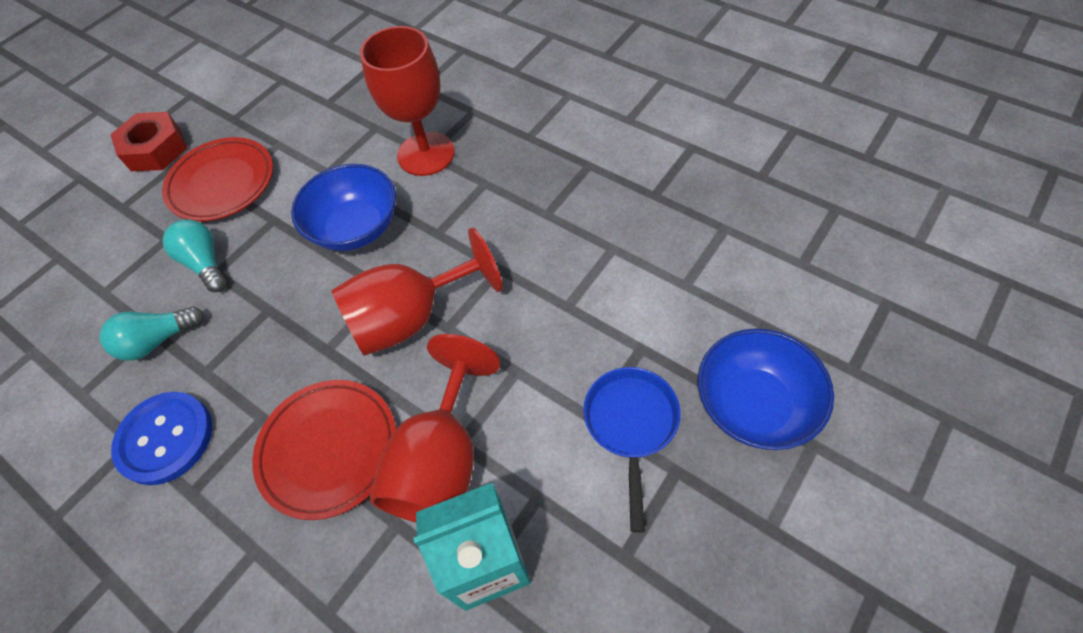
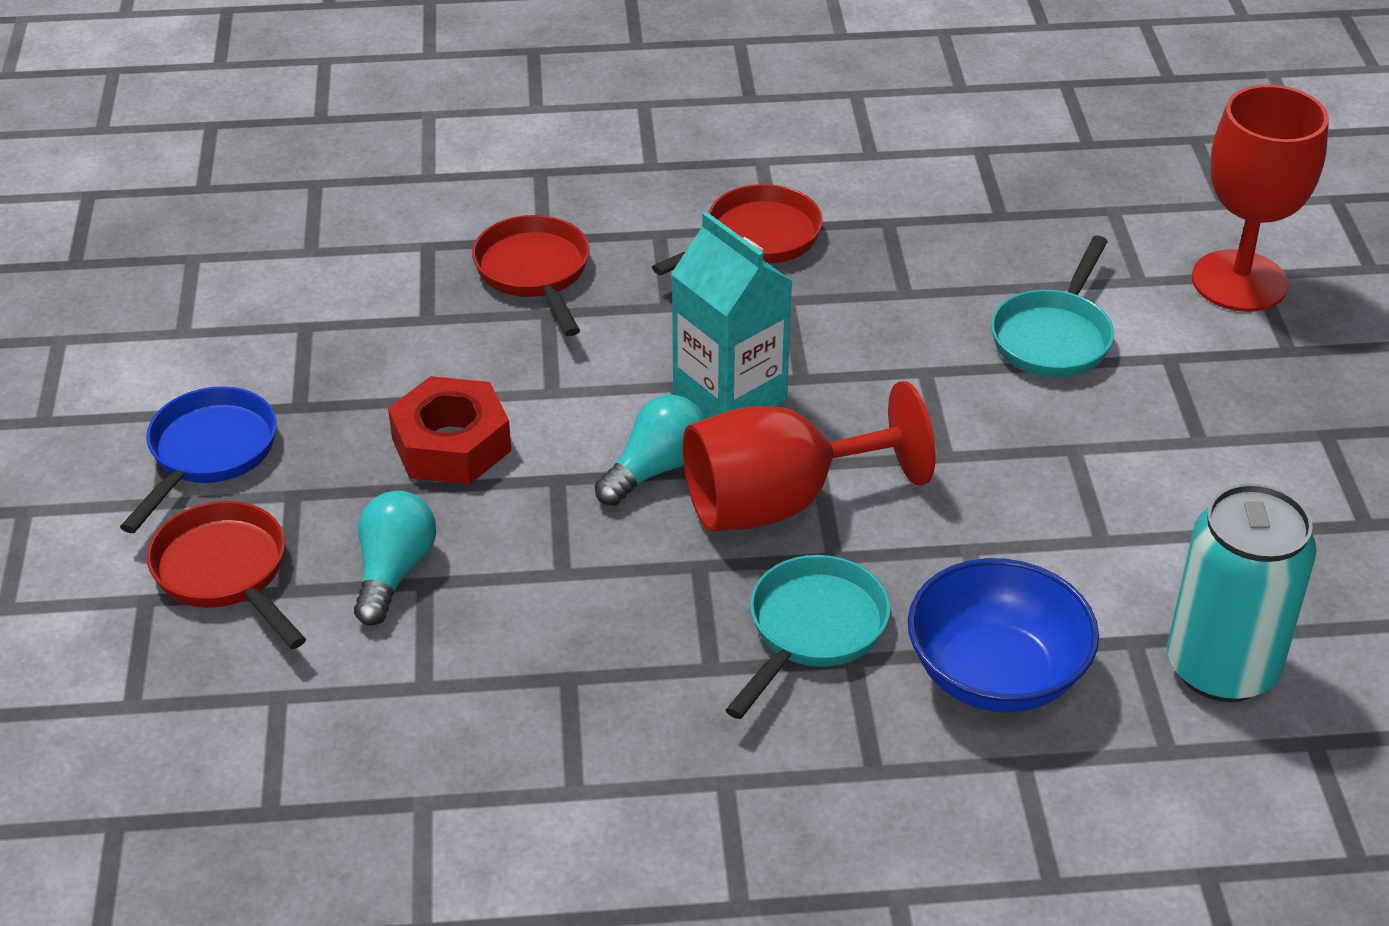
blue bowl: 2 -> 1
blue button: 1 -> 0
red goblet: 3 -> 2
red pan: 0 -> 3
red plate: 2 -> 0
turquoise can: 0 -> 1
turquoise pan: 0 -> 2

